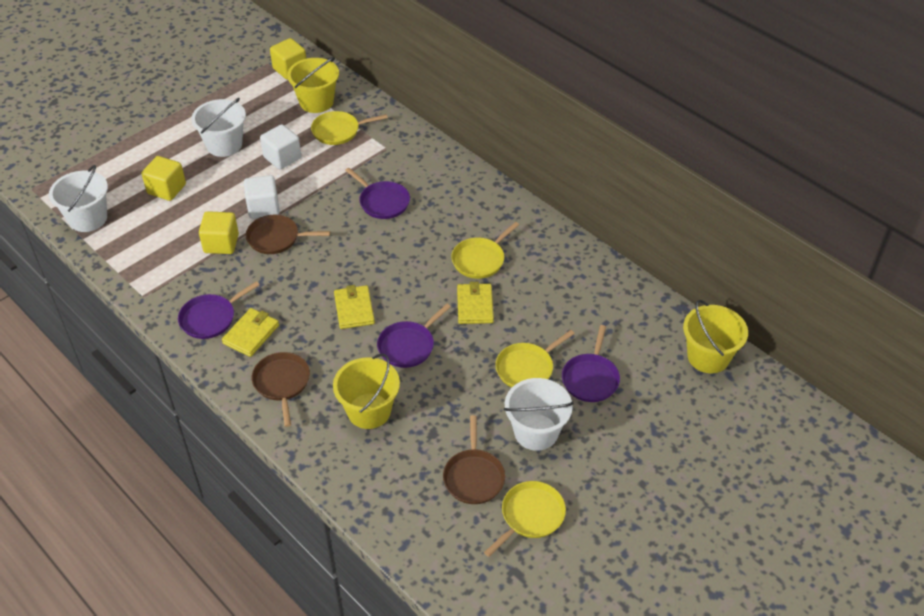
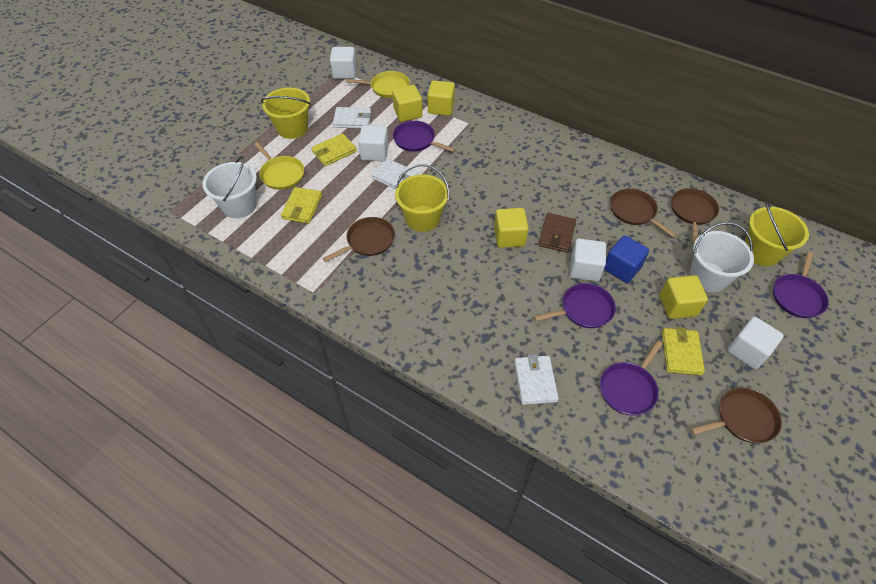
blue cube: 0 -> 1
brown pan: 3 -> 4
brown wallet: 0 -> 1
white bucket: 3 -> 2
white cube: 2 -> 4
white wallet: 0 -> 3
yellow cube: 3 -> 4
yellow pan: 4 -> 2

